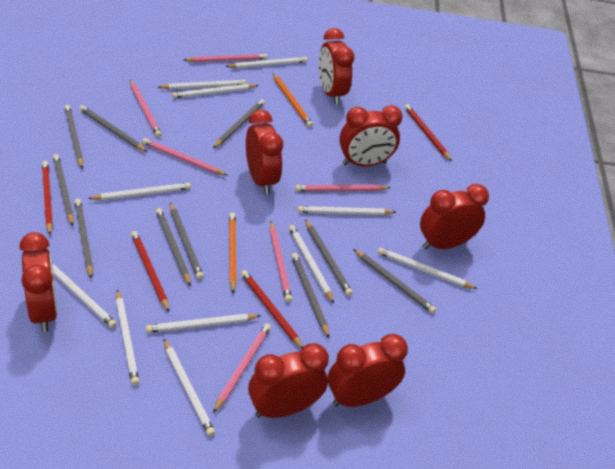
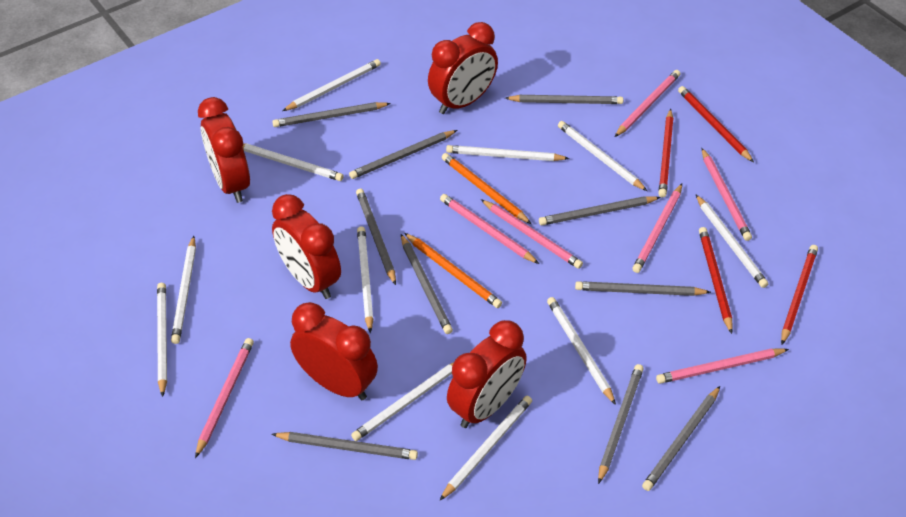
pink pencil: 6 -> 7
red clock: 7 -> 5

